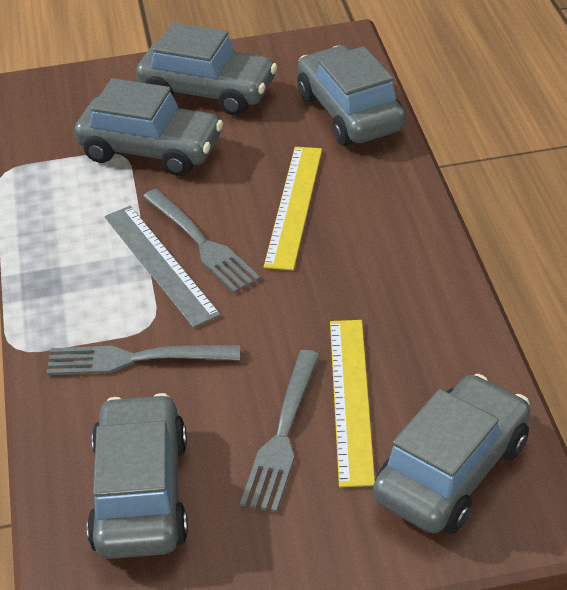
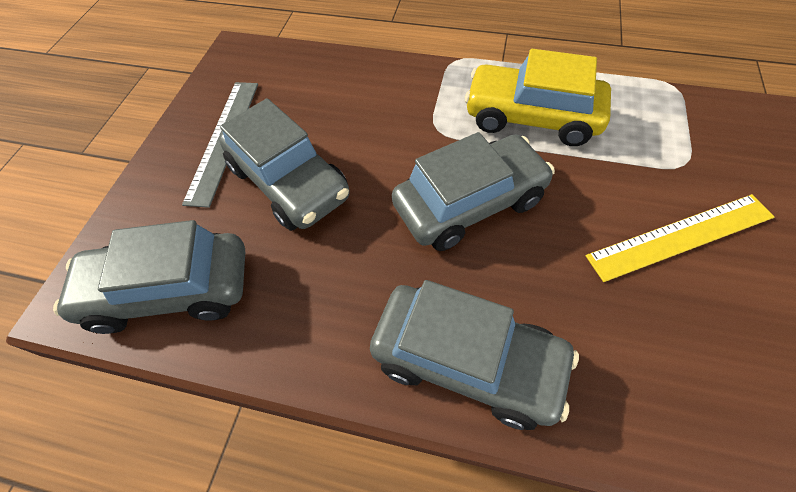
grey car: 5 -> 4
grey fork: 3 -> 0
yellow car: 0 -> 1
yellow ruler: 2 -> 1

